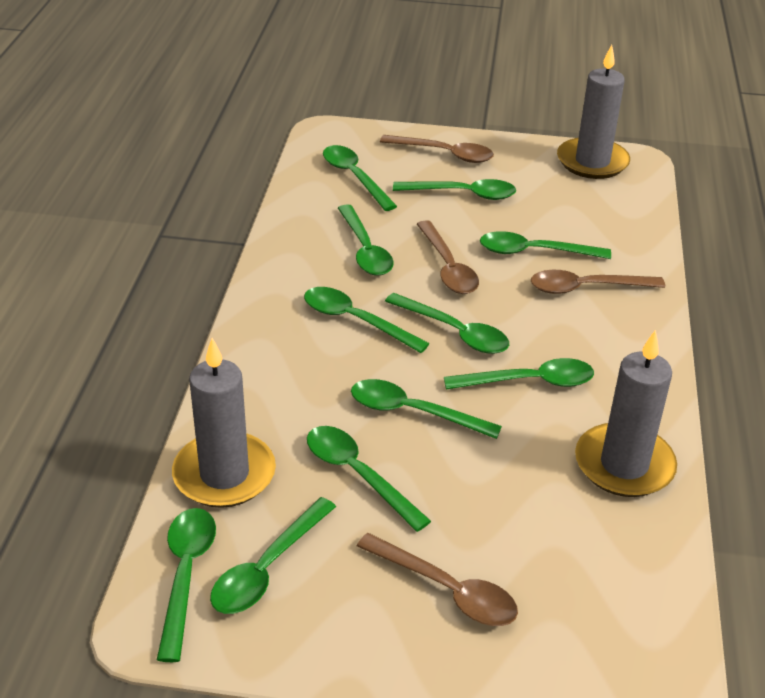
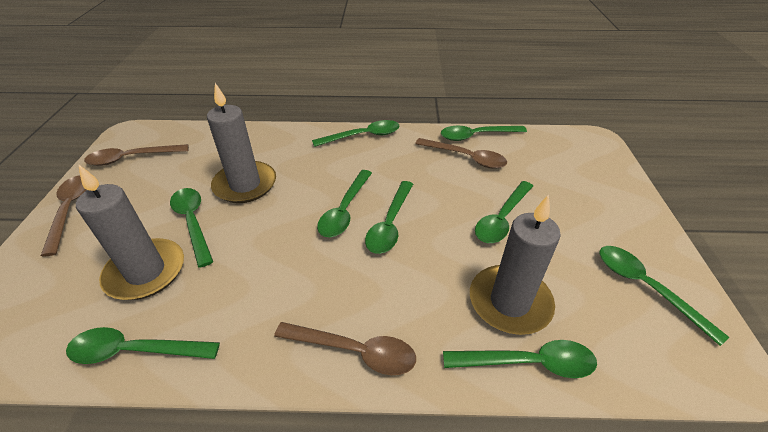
green spoon: 11 -> 9

